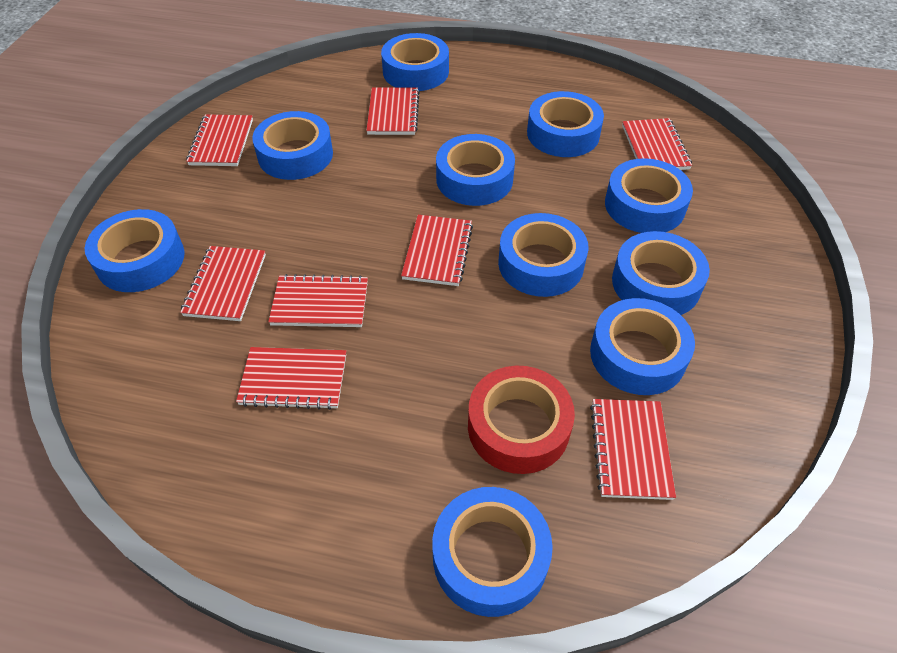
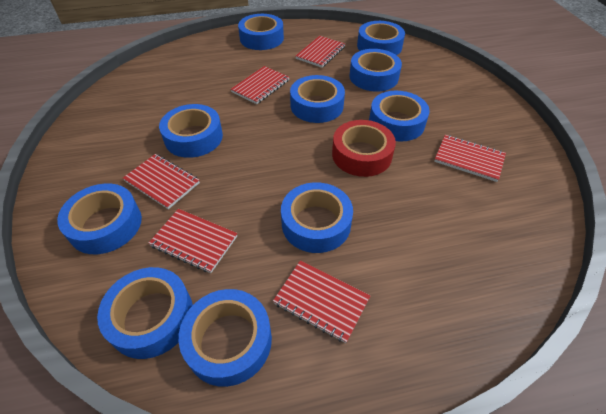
red notebook: 8 -> 6

